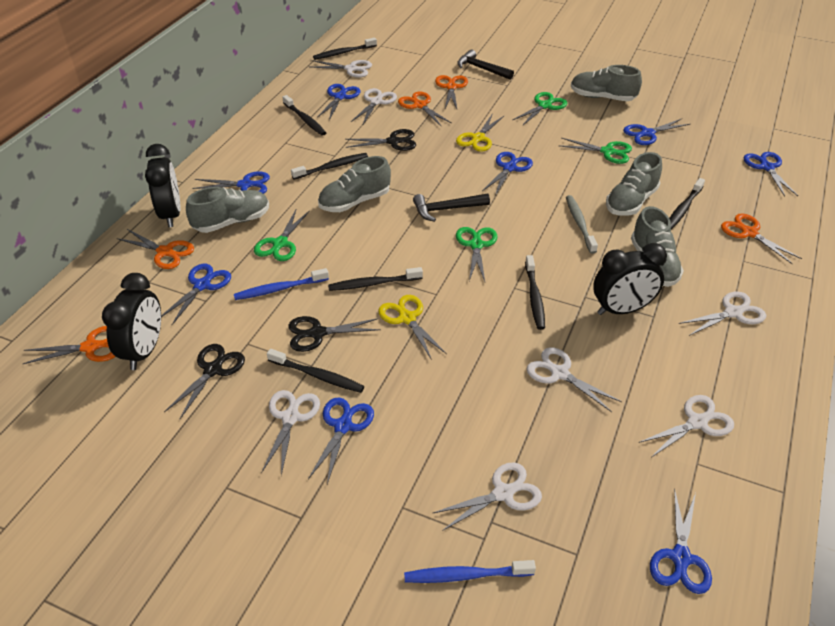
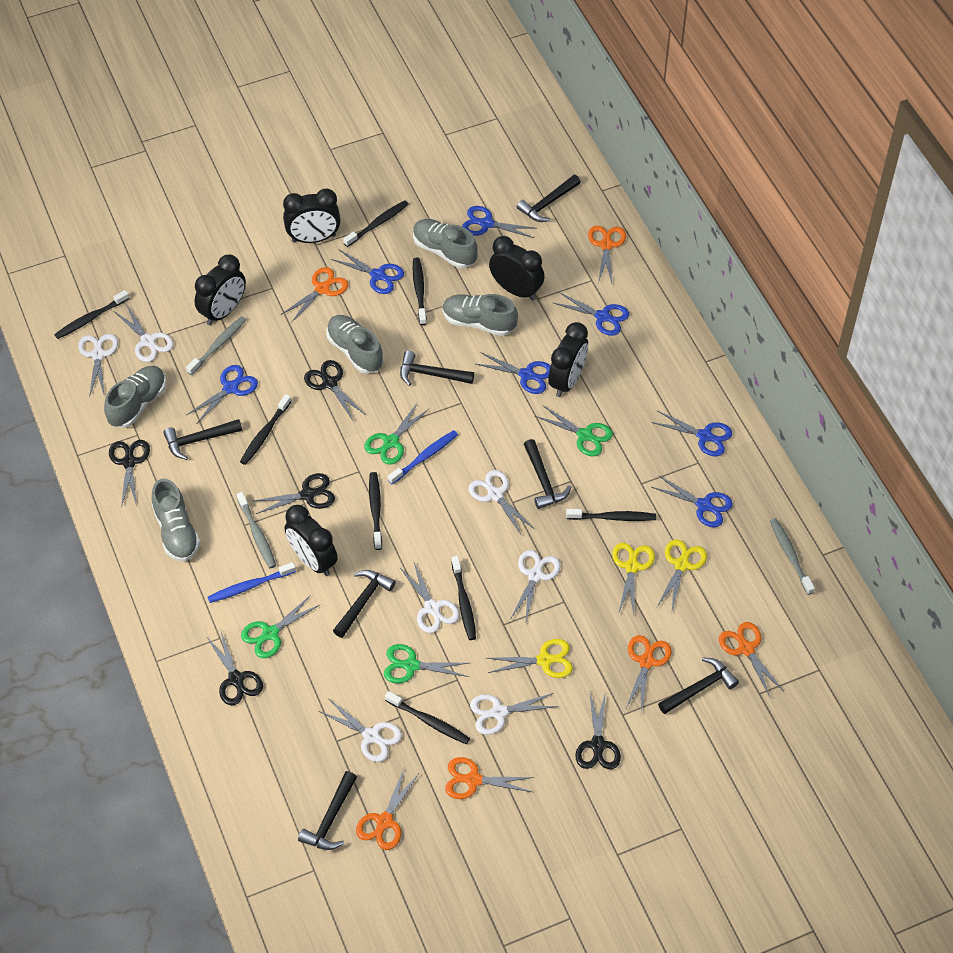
black clock: 3 -> 5
black hammer: 2 -> 7
black scissors: 3 -> 5
black toothbrush: 7 -> 8
blue scissors: 8 -> 7
grey toothbrush: 1 -> 3
orange scissors: 5 -> 6
yellow scissors: 2 -> 3

